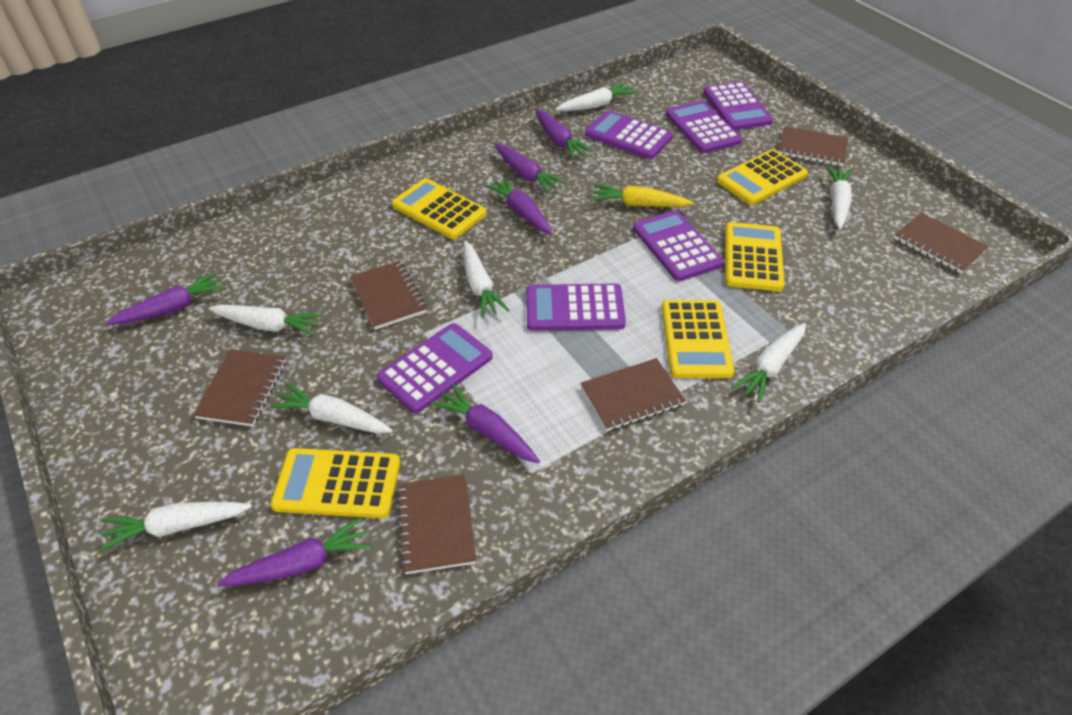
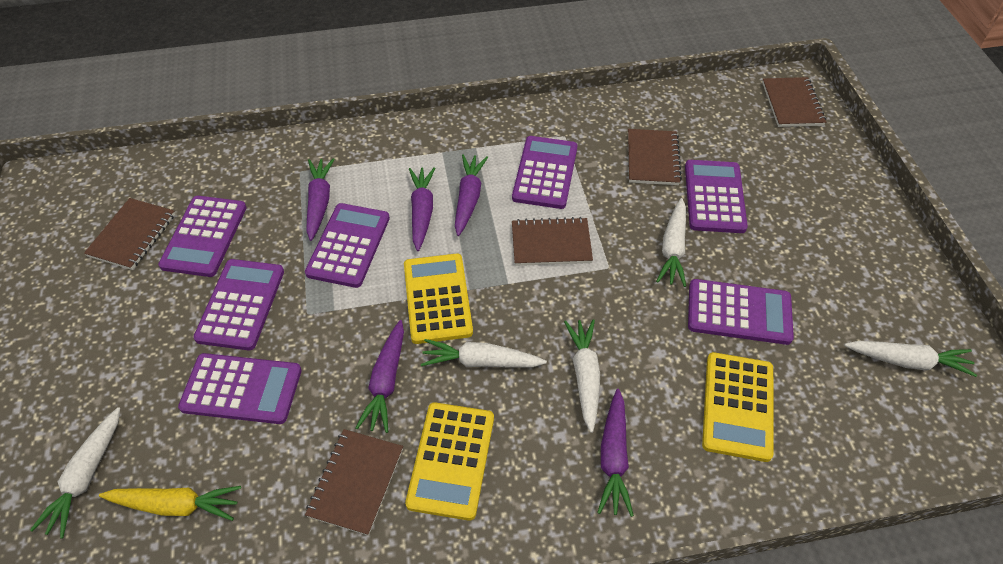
brown notebook: 6 -> 5
purple calculator: 6 -> 7
purple carrot: 6 -> 5
white carrot: 7 -> 5
yellow calculator: 5 -> 3

